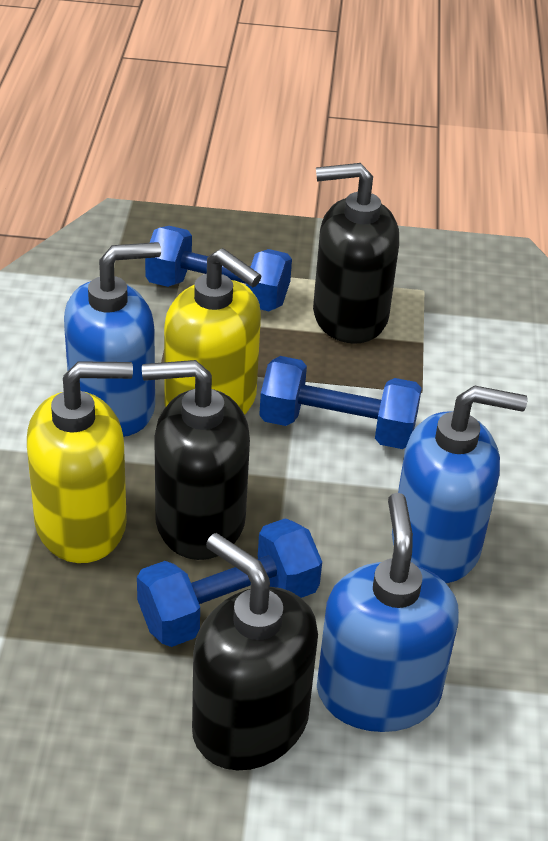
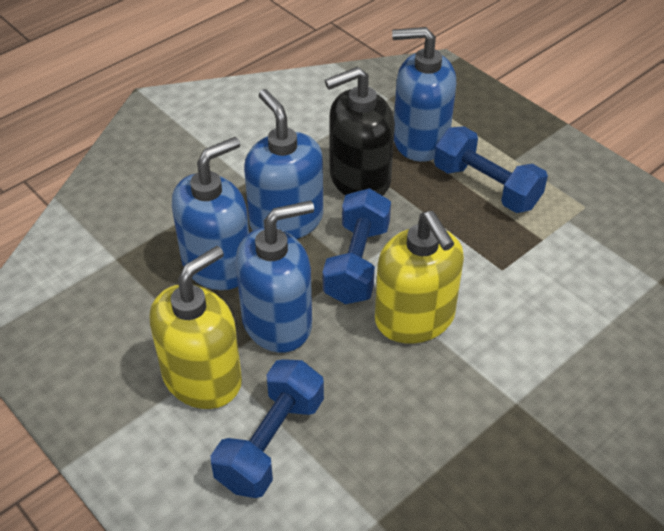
black soap dispenser: 3 -> 1
blue soap dispenser: 3 -> 4

